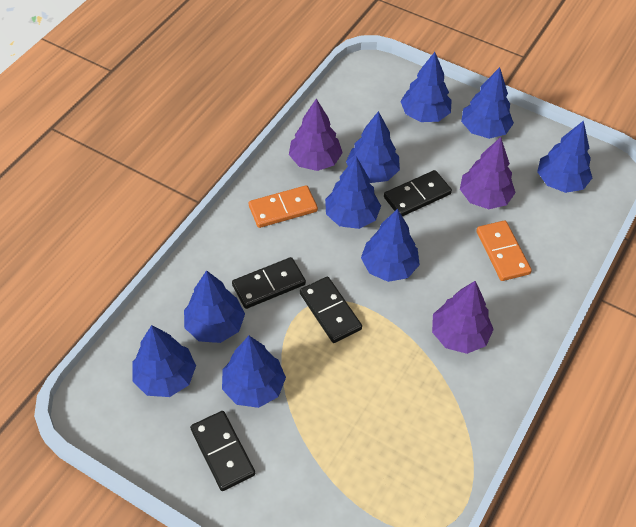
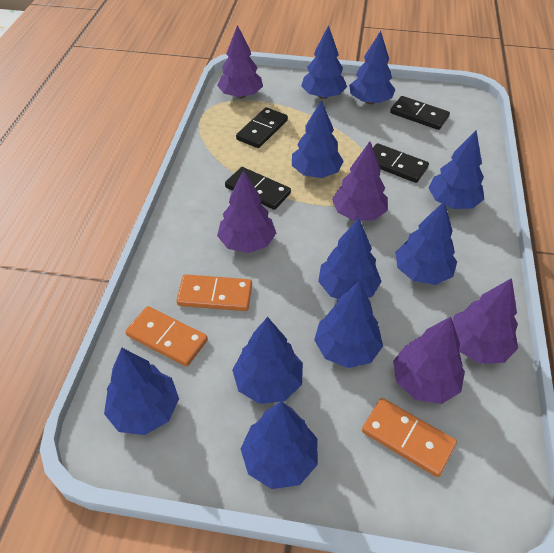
blue tree: 9 -> 10
orange domino: 2 -> 3
purple tree: 3 -> 5

